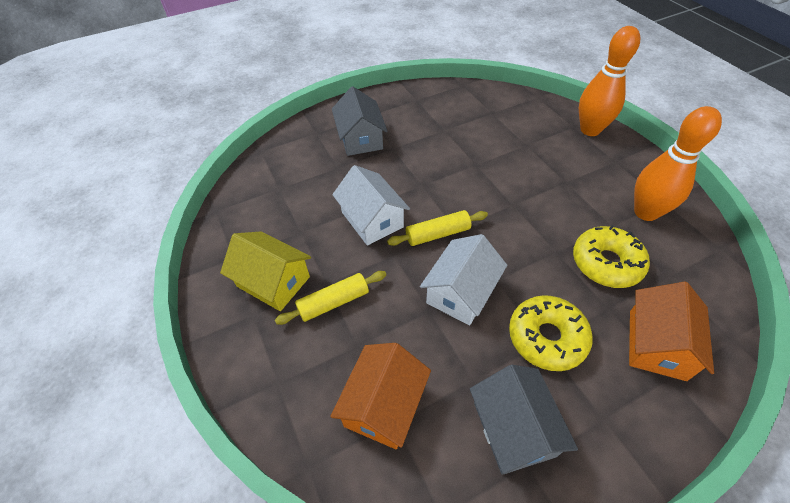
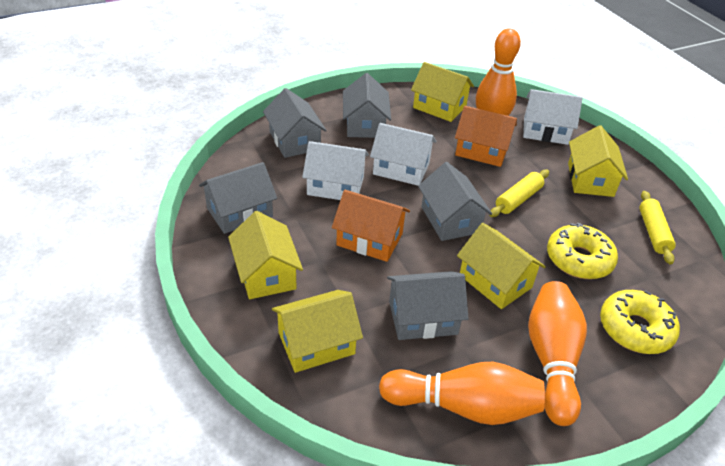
grey house: 2 -> 5
orange bowling pin: 2 -> 3
white house: 2 -> 3
yellow house: 1 -> 5

